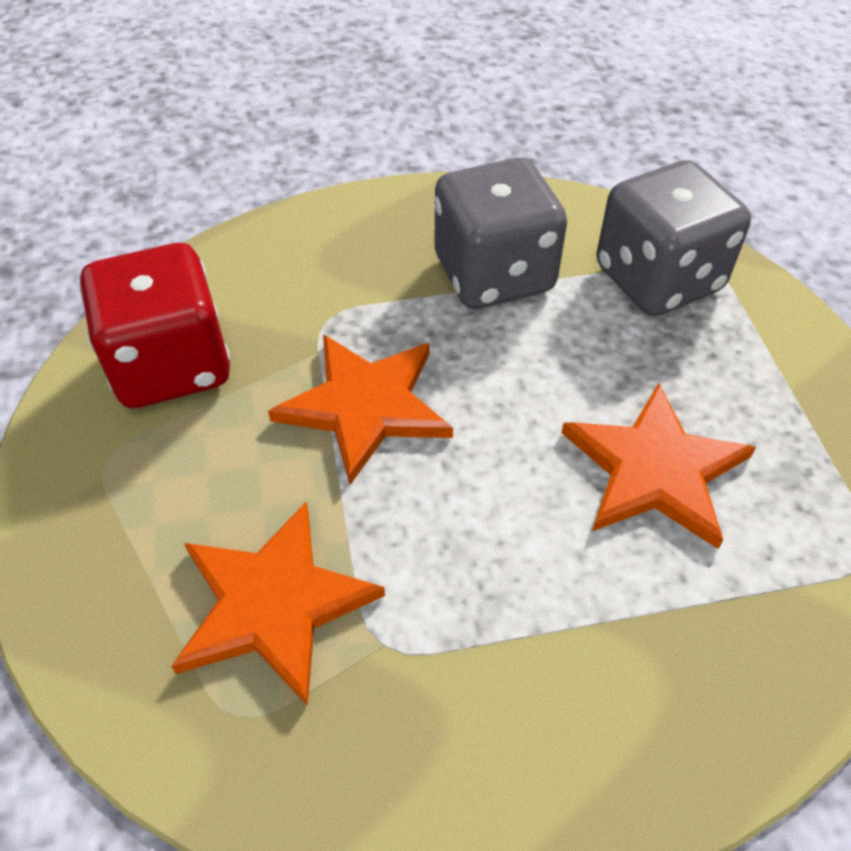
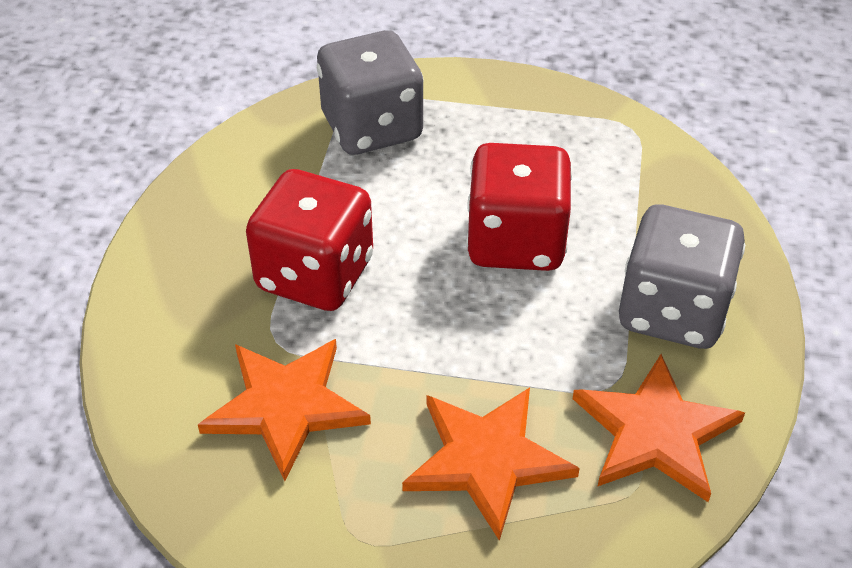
red dice: 1 -> 2

